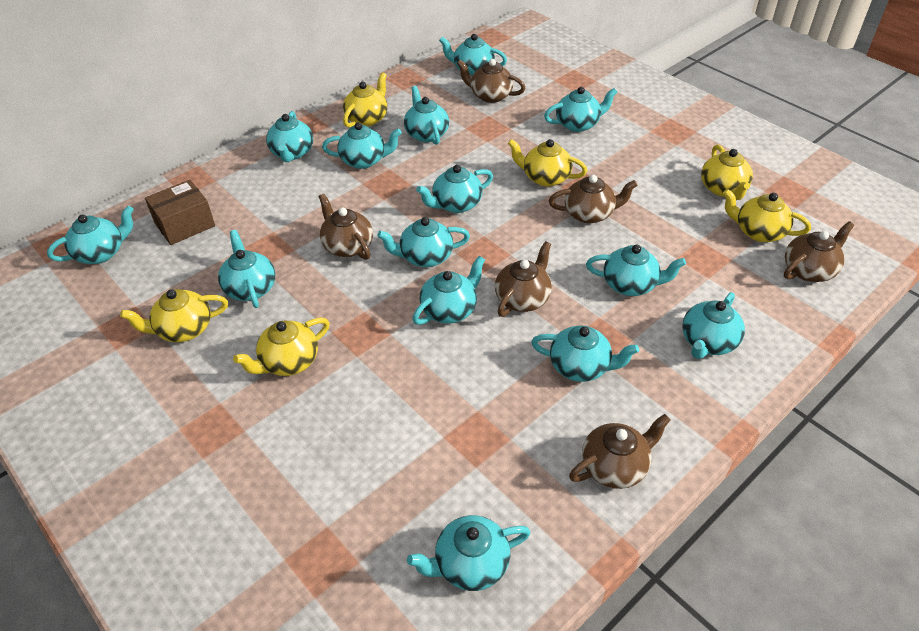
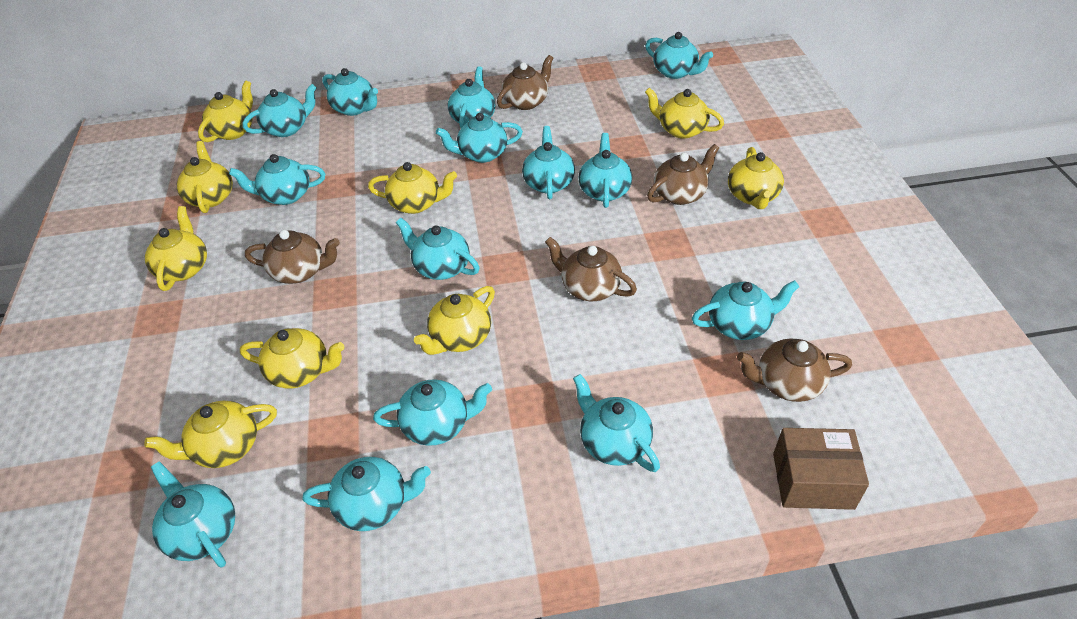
brown teapot: 6 -> 5
yellow teapot: 6 -> 9

